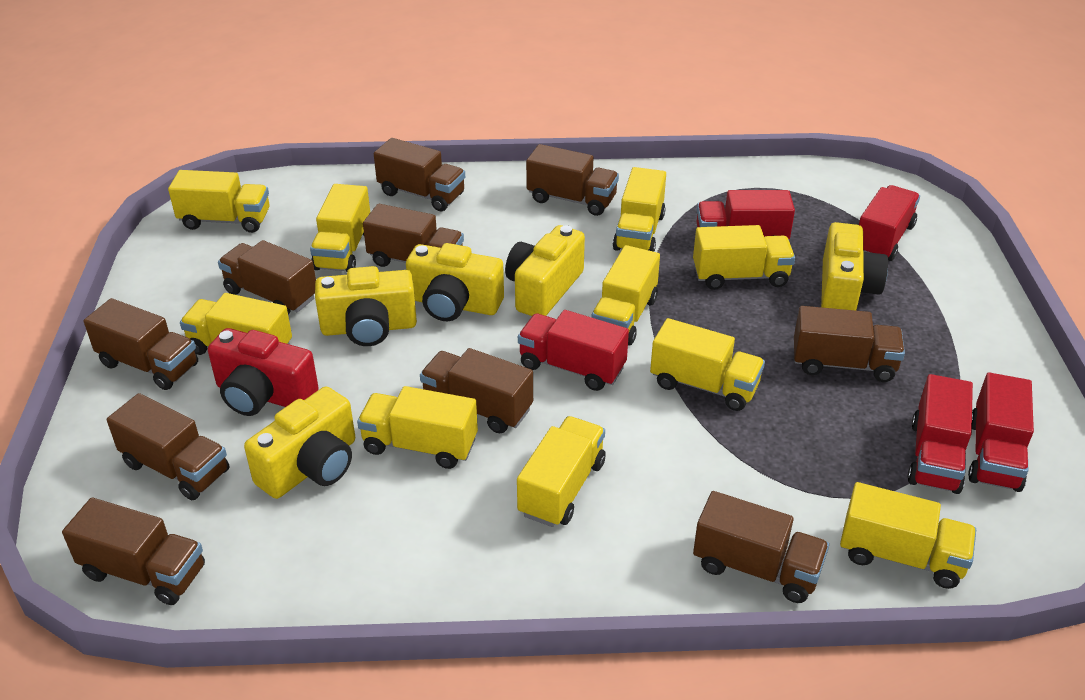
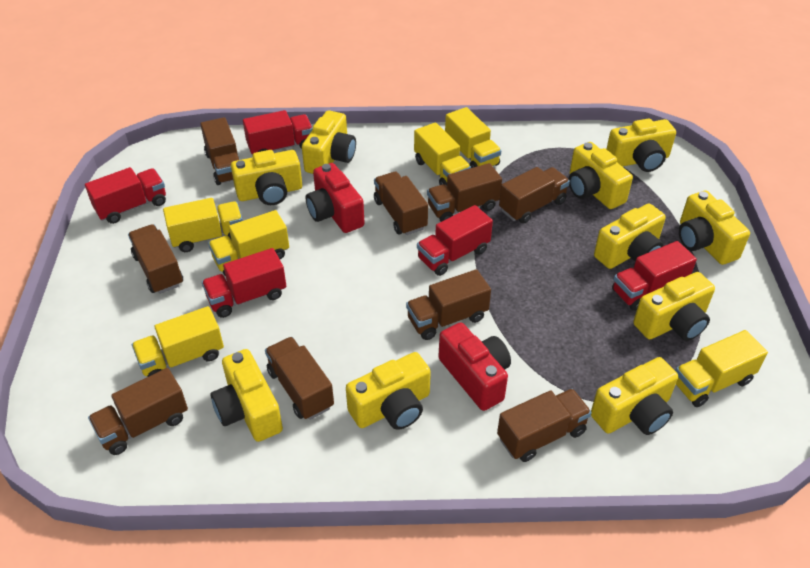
brown truck: 10 -> 9
red camera: 1 -> 2
yellow camera: 5 -> 10
yellow truck: 10 -> 6

